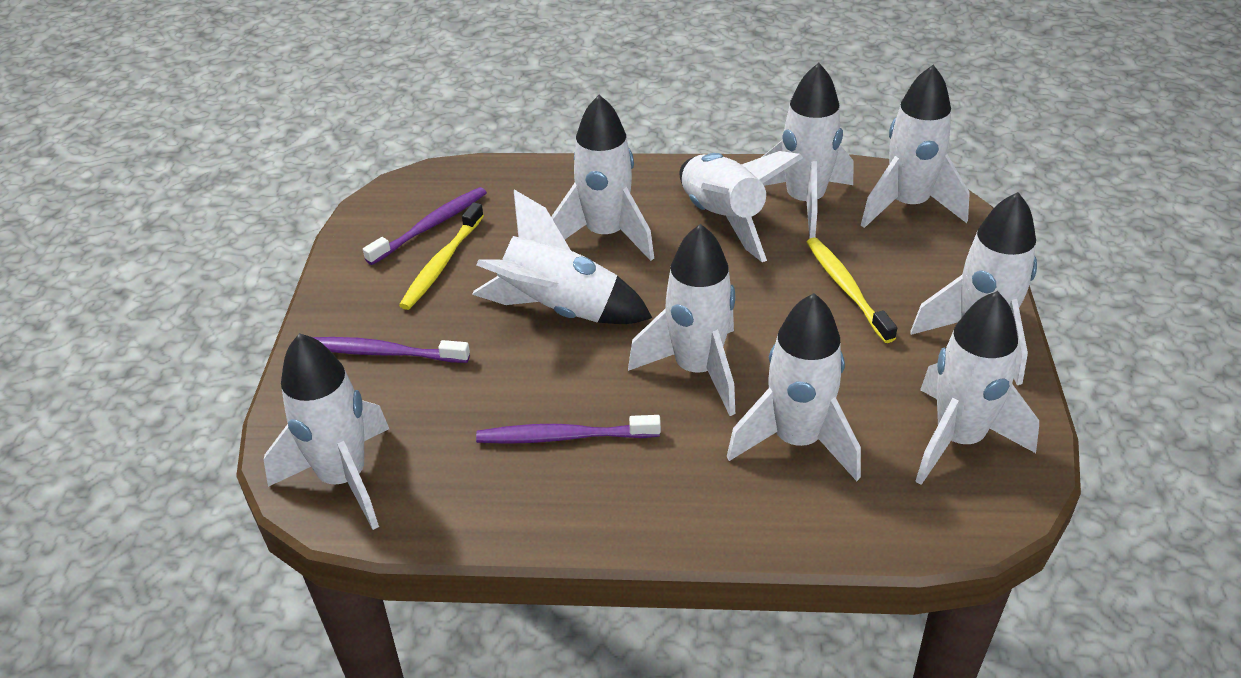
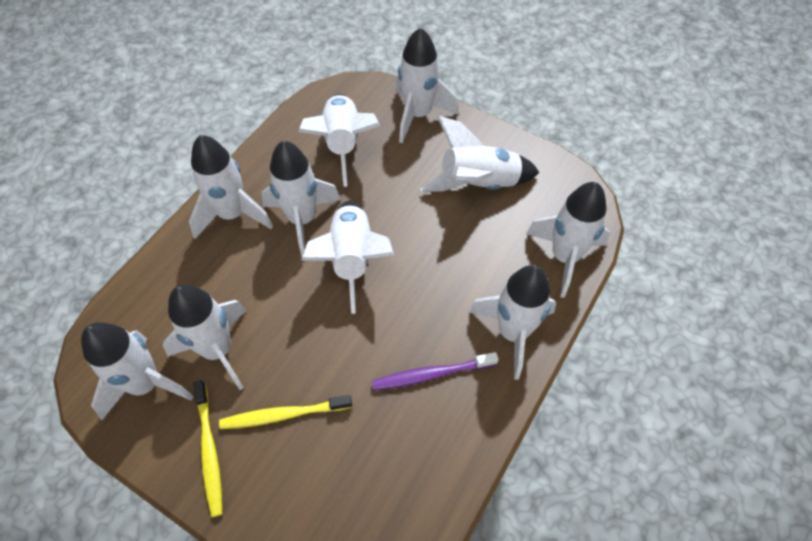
purple toothbrush: 3 -> 1

